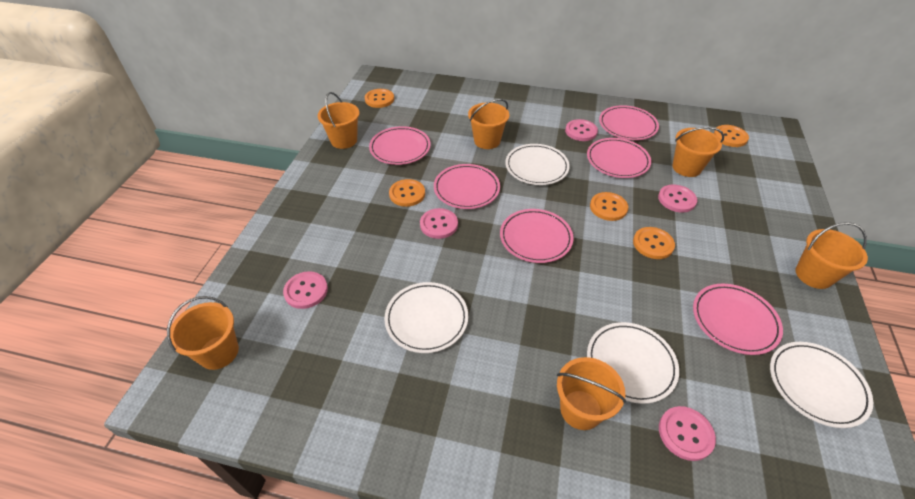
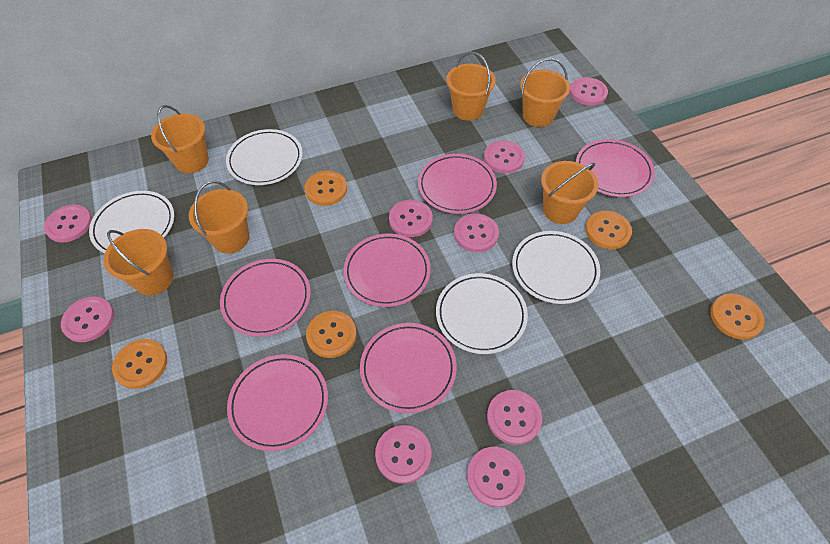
pink button: 5 -> 9

